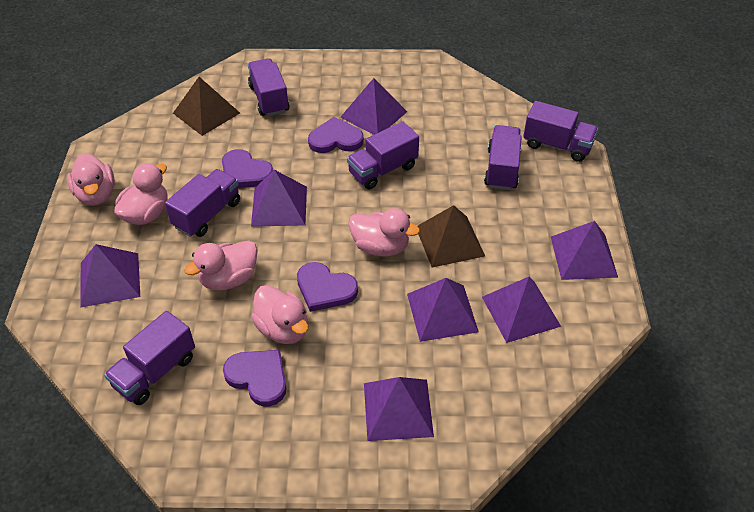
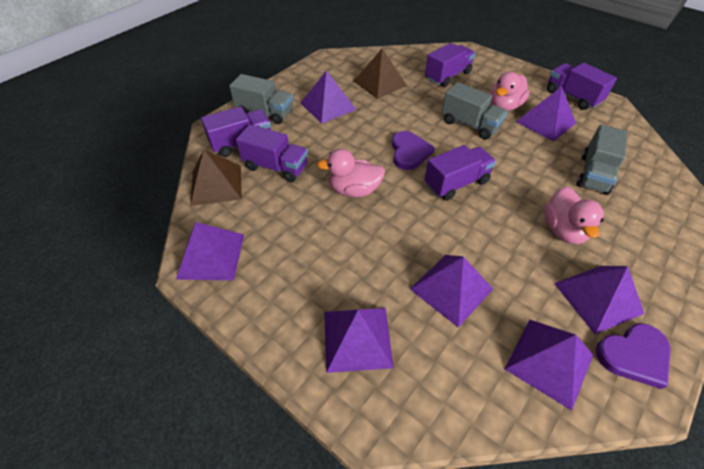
grey truck: 0 -> 3
pink duck: 5 -> 3
purple heart: 4 -> 2
purple truck: 6 -> 5

